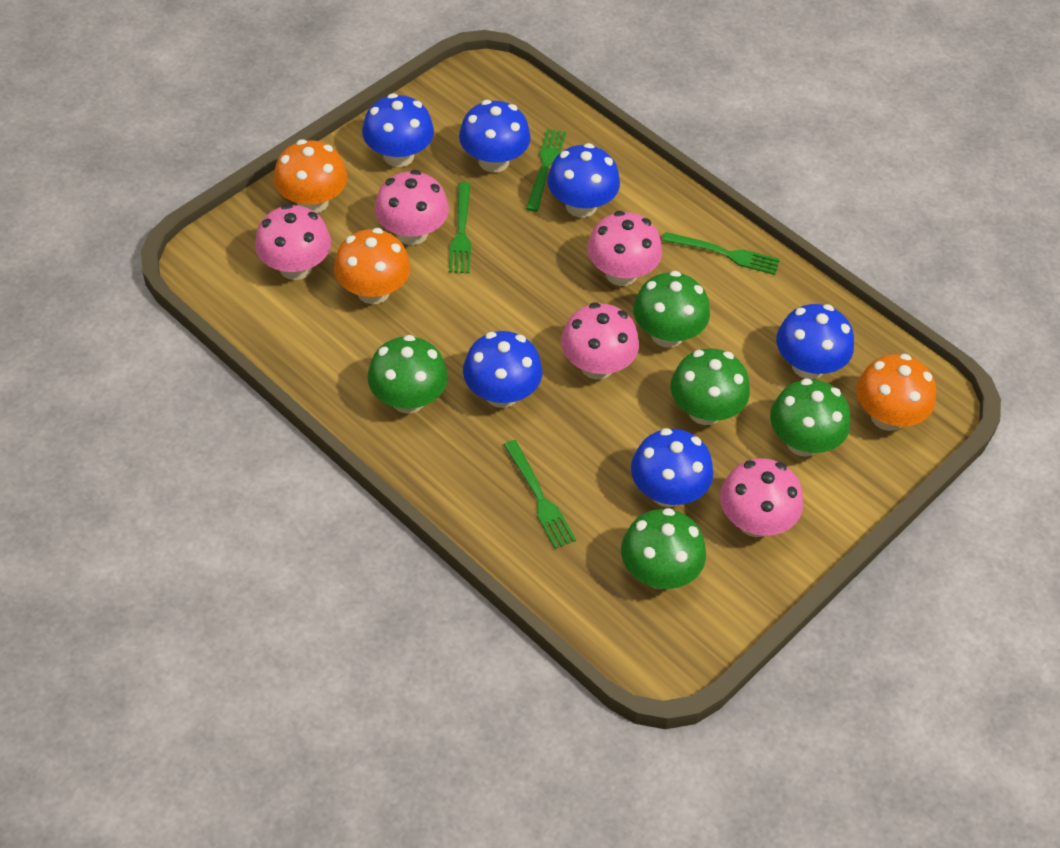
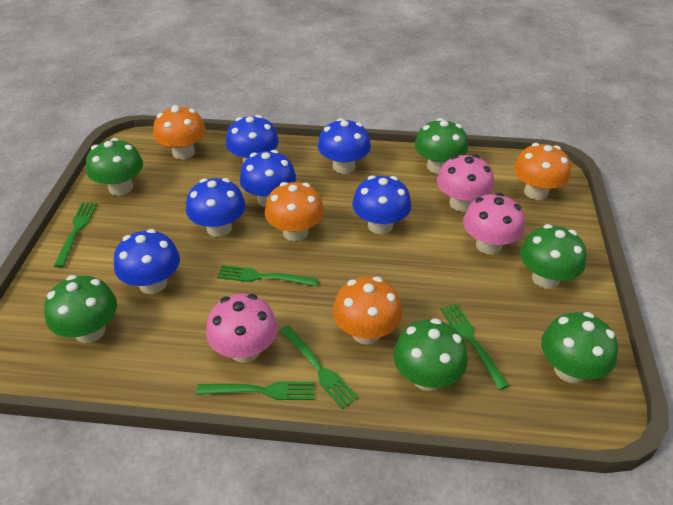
green fork: 4 -> 5
green mushroom: 5 -> 6
orange mushroom: 3 -> 4
pink mushroom: 5 -> 3

